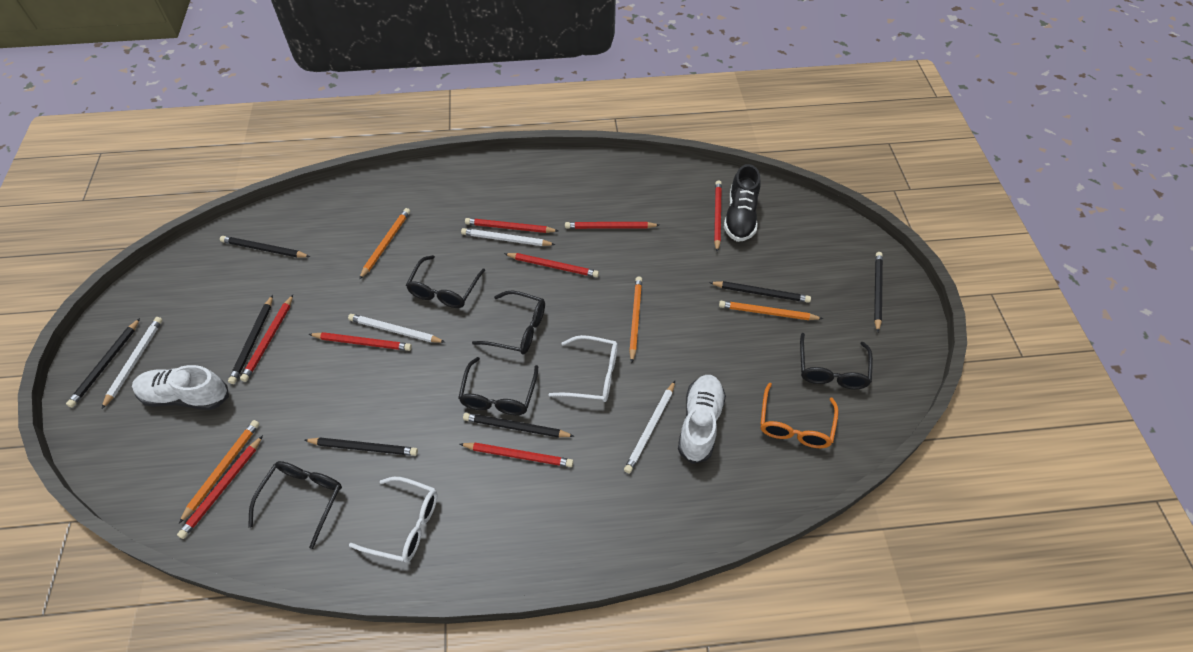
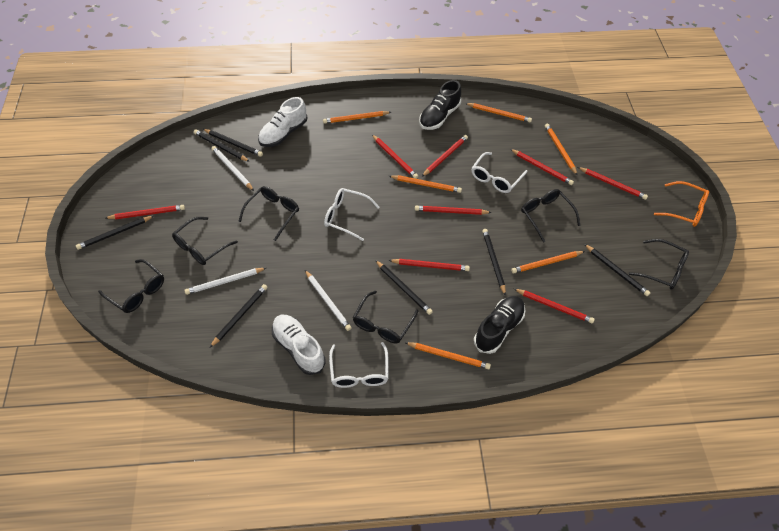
black glasses: 5 -> 6
black shoe: 1 -> 2
orange pencil: 4 -> 6
white glasses: 2 -> 3
white pencil: 4 -> 3

